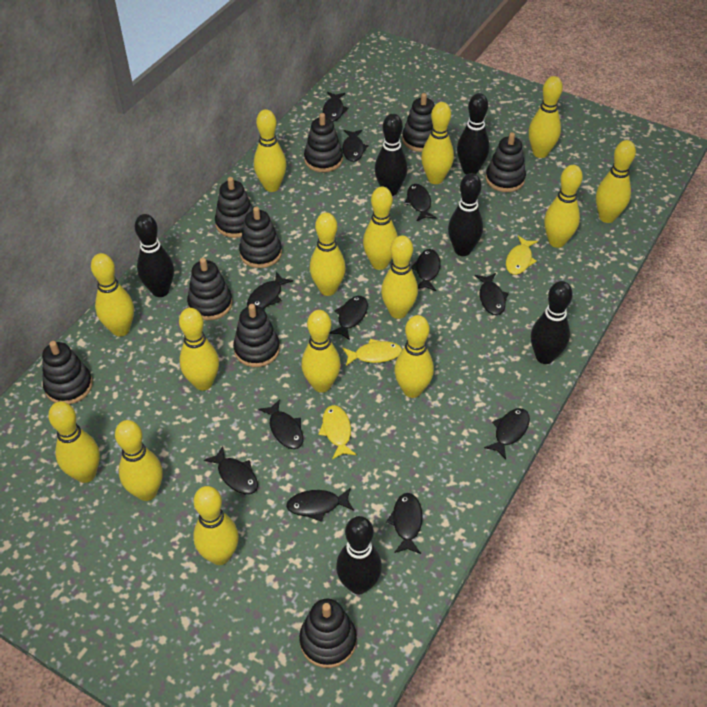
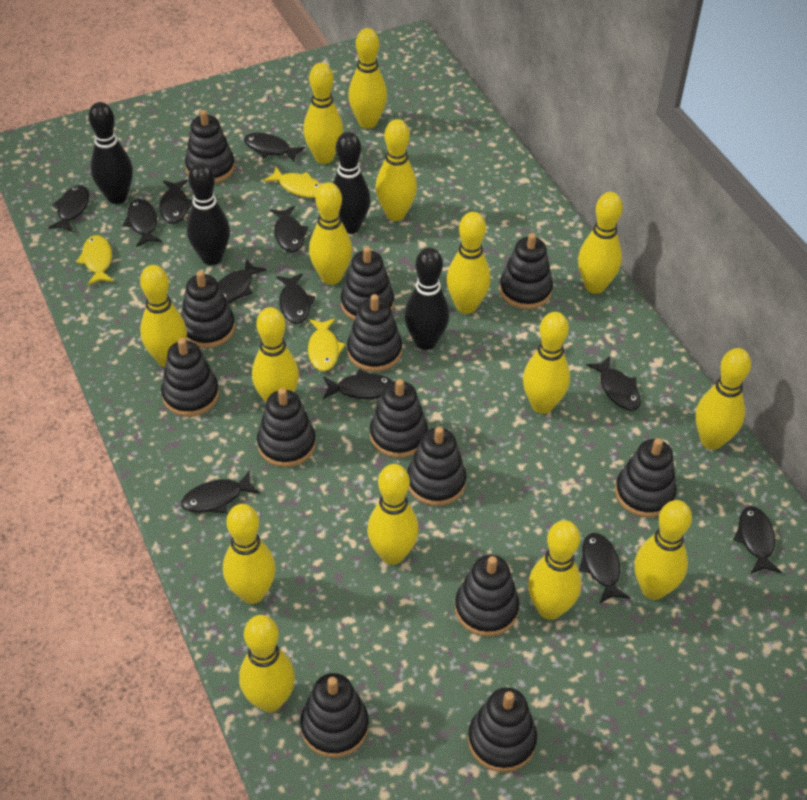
black bowling pin: 6 -> 4
black stacking toy: 9 -> 13

